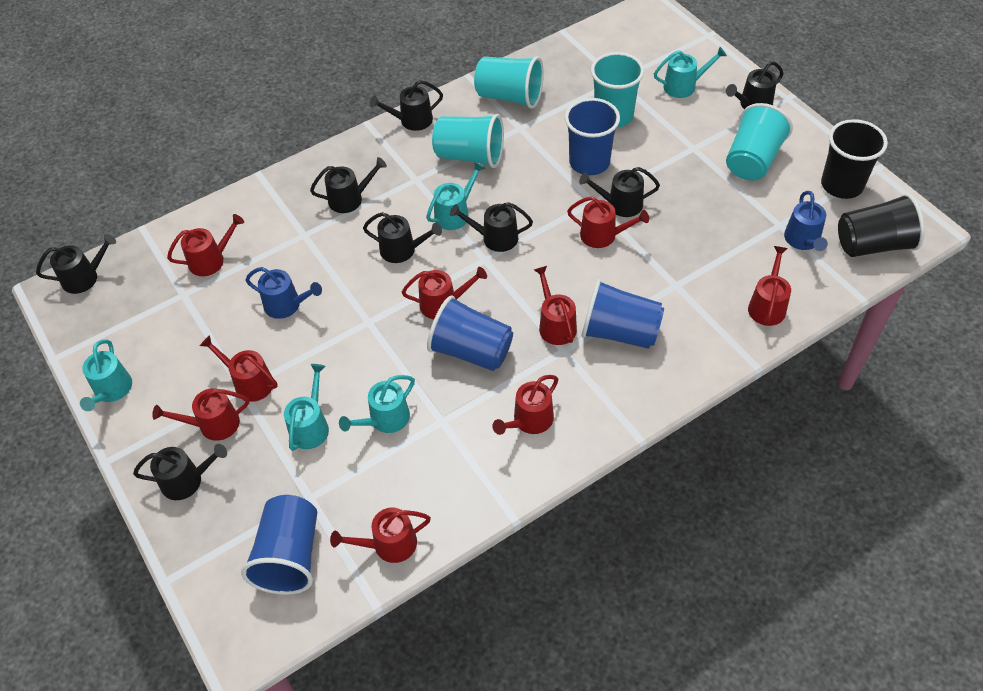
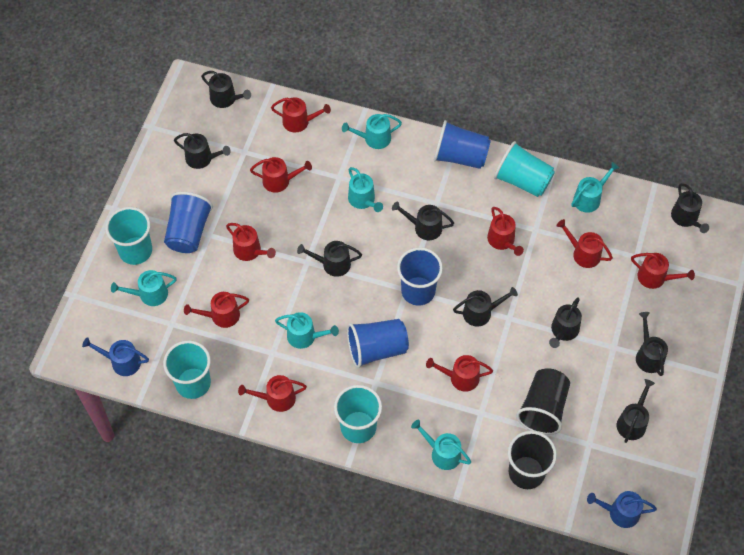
black watering can: 8 -> 9
turquoise watering can: 5 -> 6

